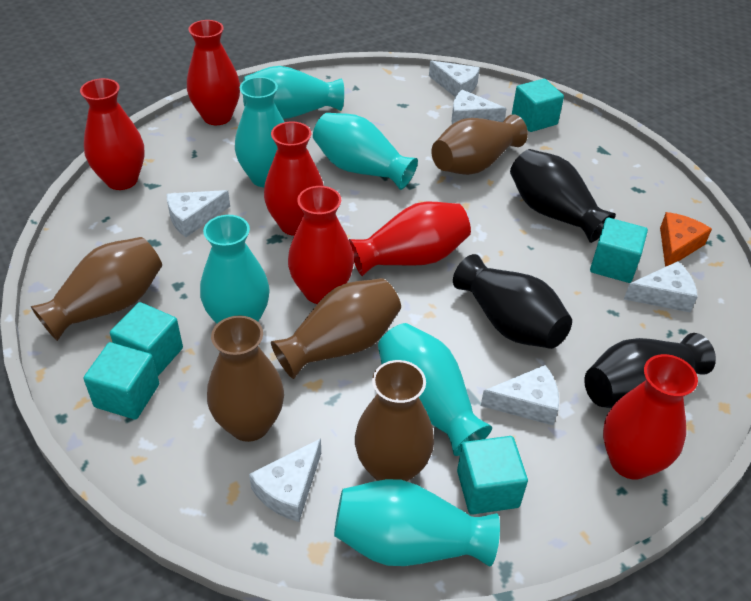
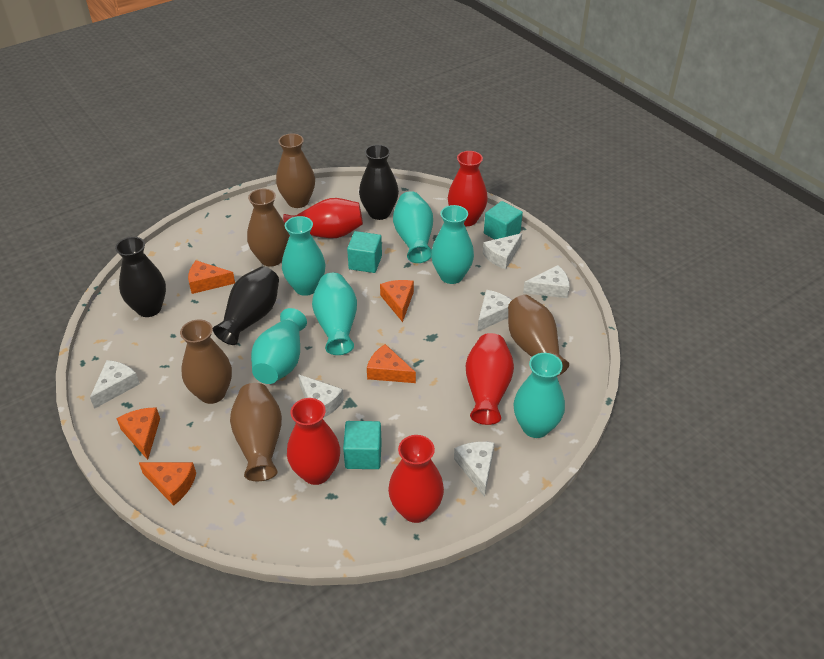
orange cheese: 1 -> 5
red vase: 6 -> 5
turquoise cube: 5 -> 3

